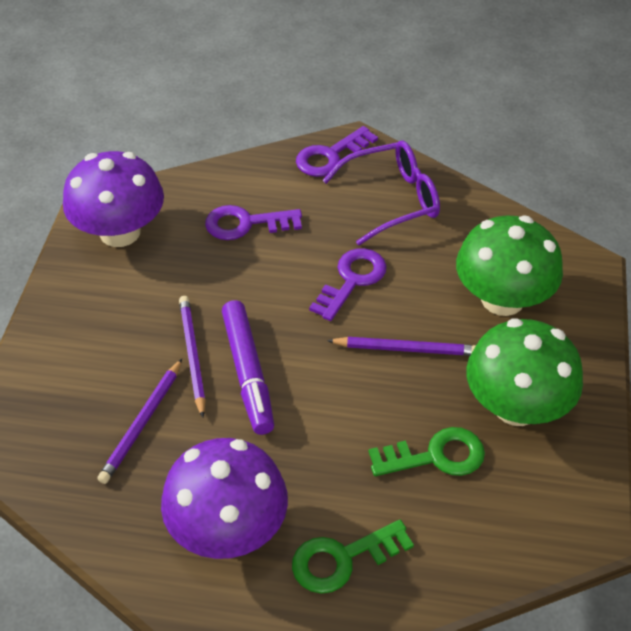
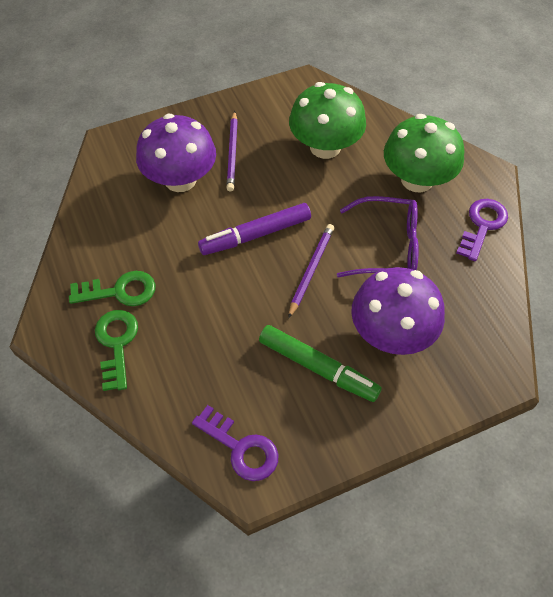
green marker: 0 -> 1
purple key: 3 -> 2
purple pencil: 3 -> 2

